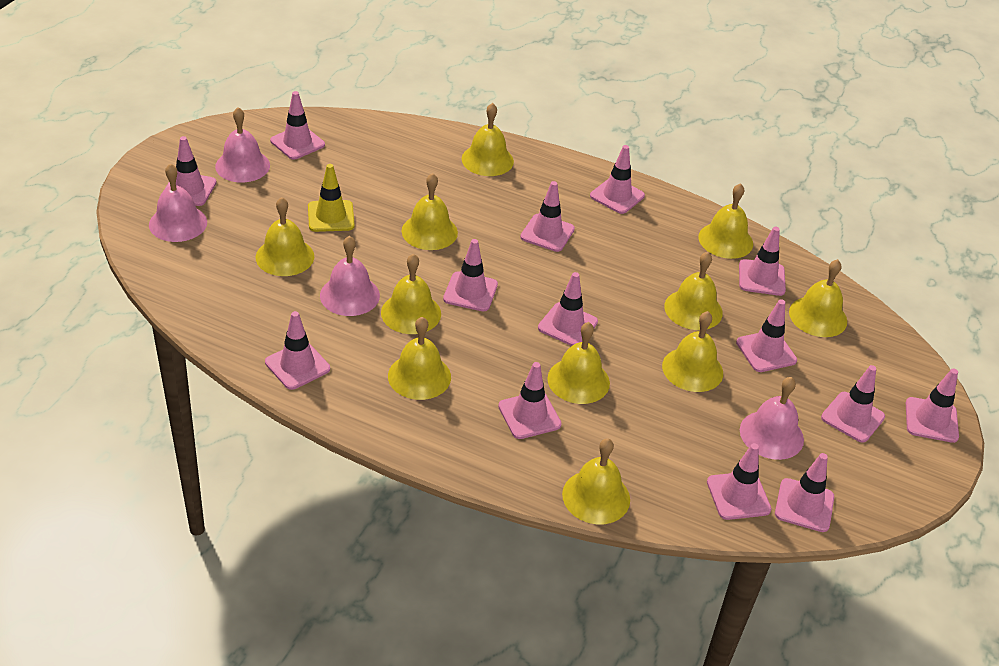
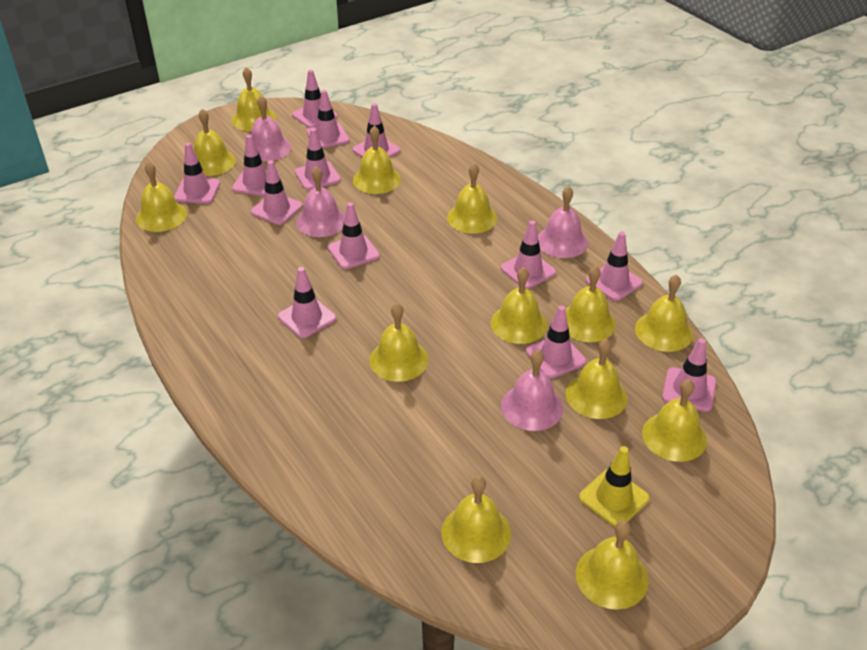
pink traffic cone: 14 -> 13
yellow bell: 11 -> 13

